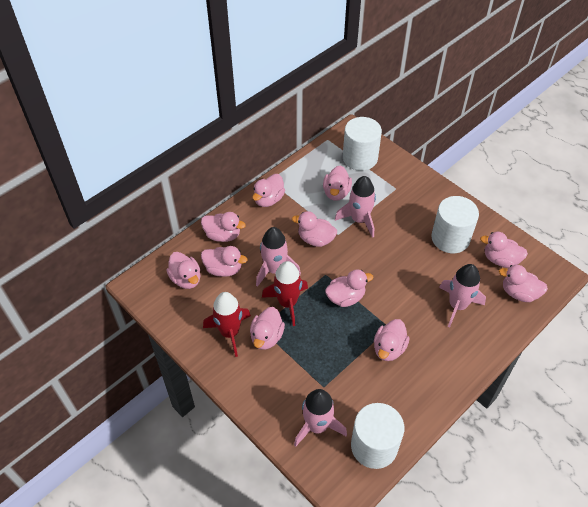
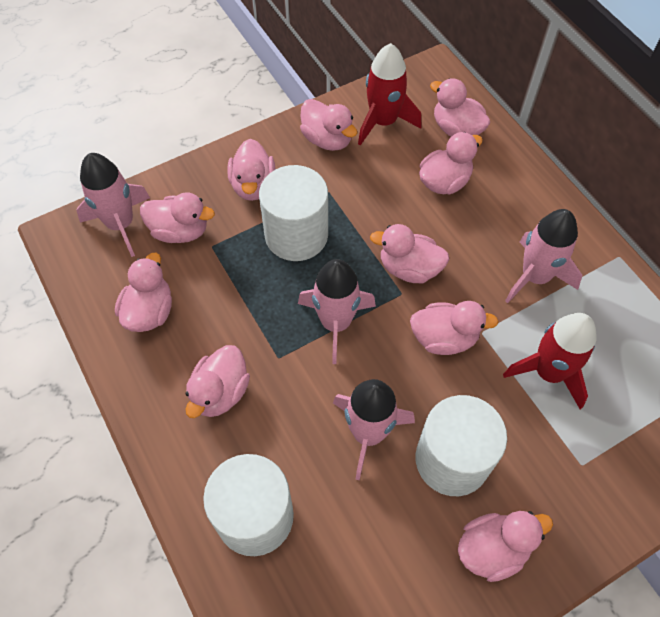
pink duck: 11 -> 10

